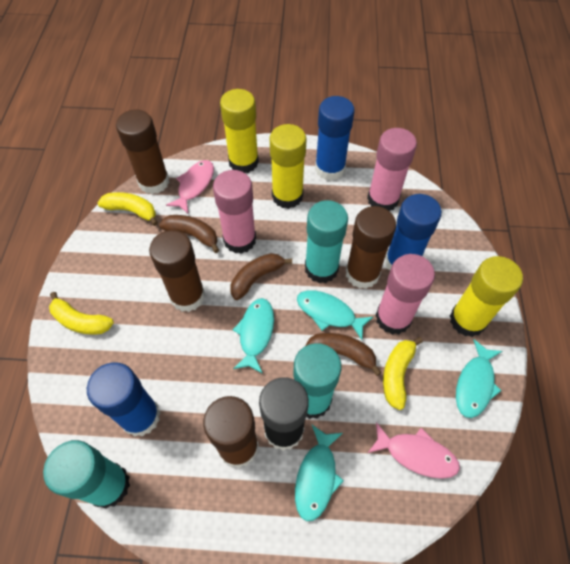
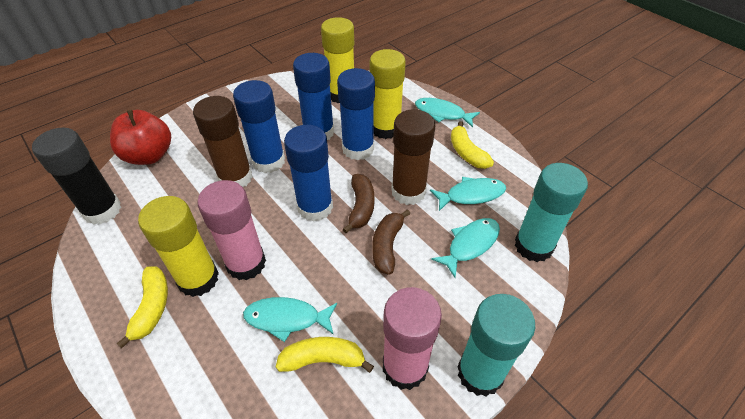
blue glue stick: 3 -> 4
brown banana: 3 -> 2
brown glue stick: 4 -> 2
pink fish: 2 -> 0
pink glue stick: 3 -> 2
red apple: 0 -> 1
turquoise glue stick: 3 -> 2

